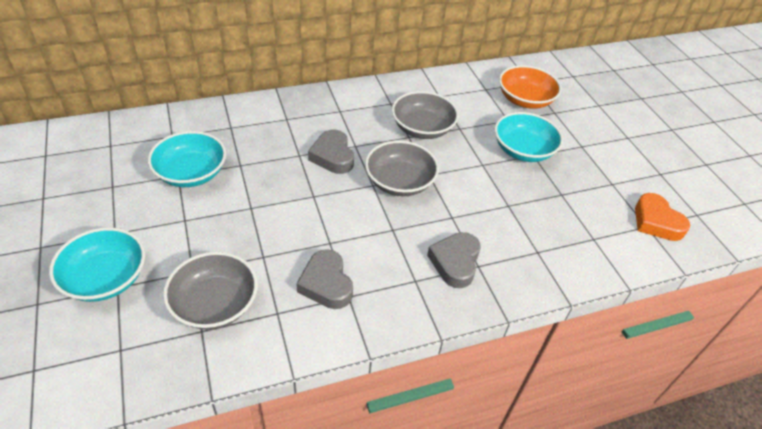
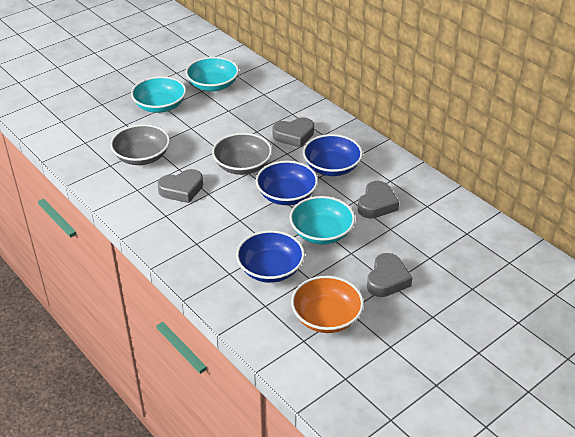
blue bowl: 0 -> 3
grey bowl: 3 -> 2
grey heart: 3 -> 4
orange heart: 1 -> 0

